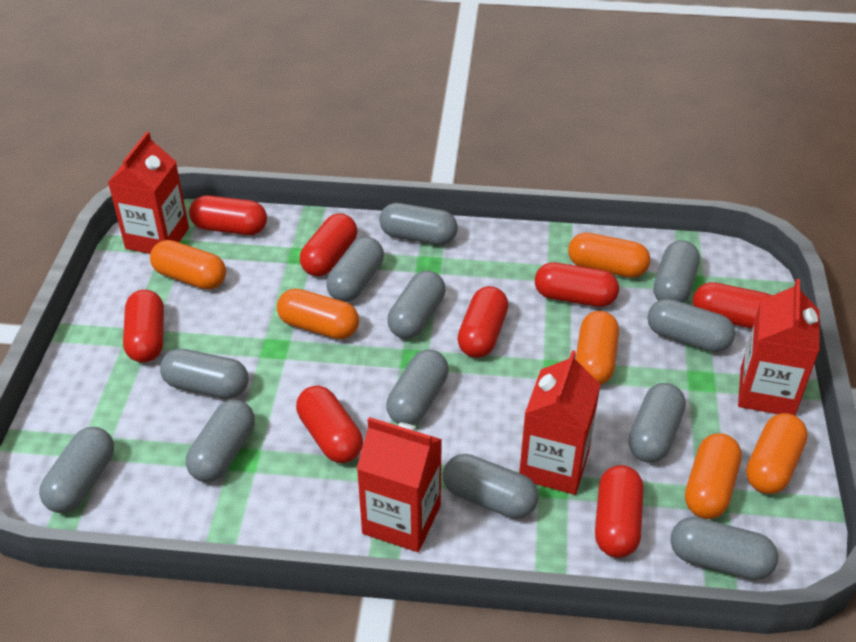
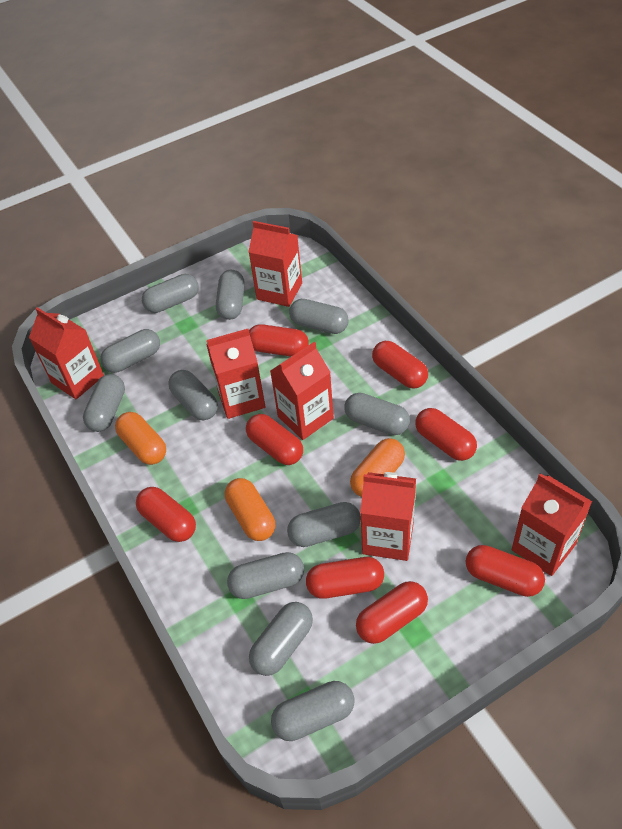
grey capsule: 12 -> 11
orange capsule: 6 -> 3
red carton: 4 -> 6

